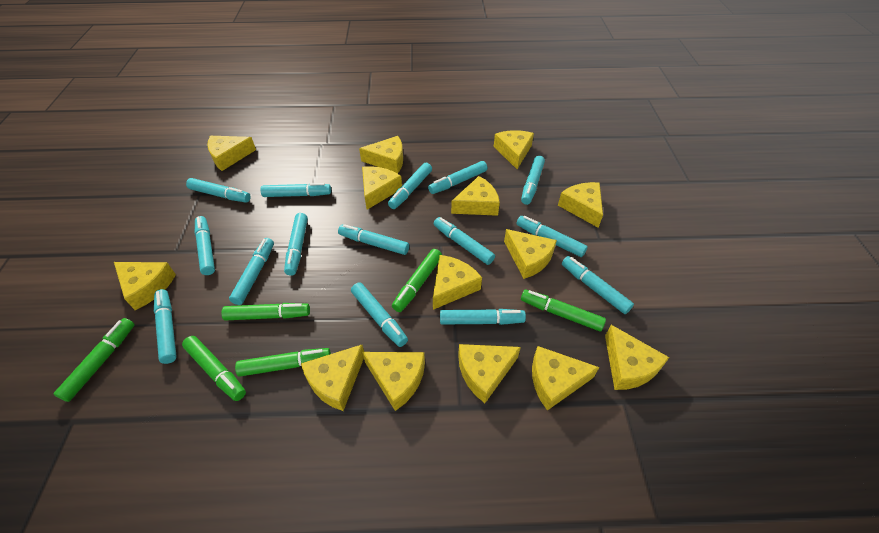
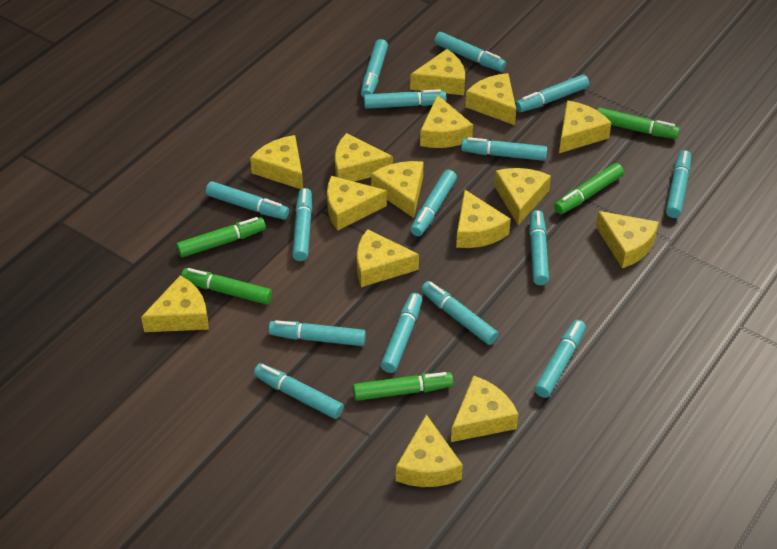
green marker: 6 -> 5
yellow cheese: 14 -> 15

